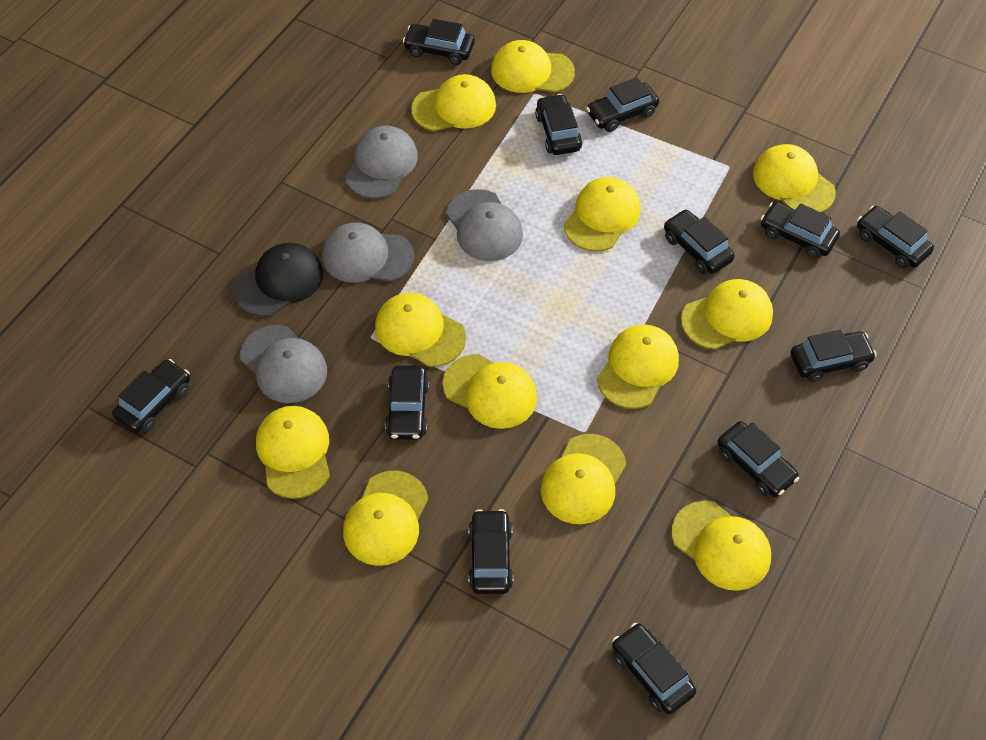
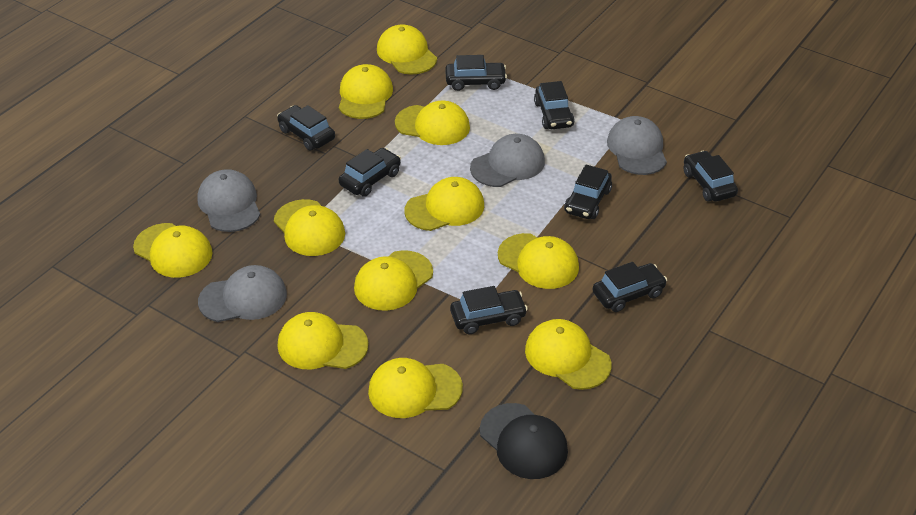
black car: 12 -> 8
yellow cap: 12 -> 11

